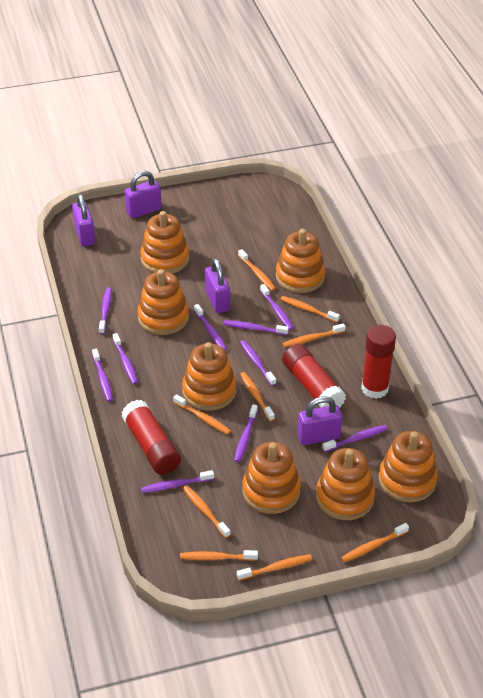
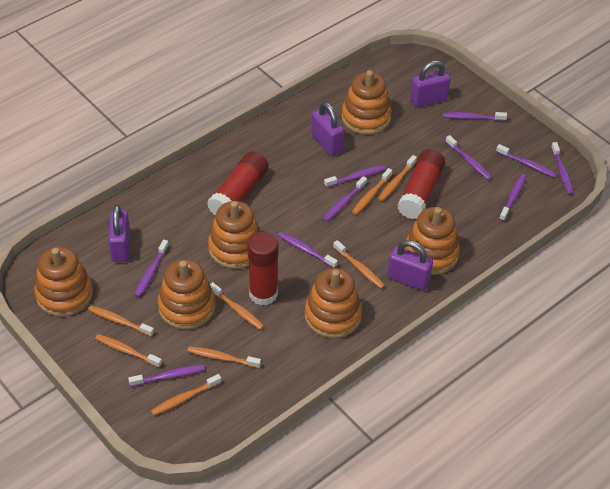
orange stacking toy: 7 -> 6
orange toothbrush: 9 -> 8

